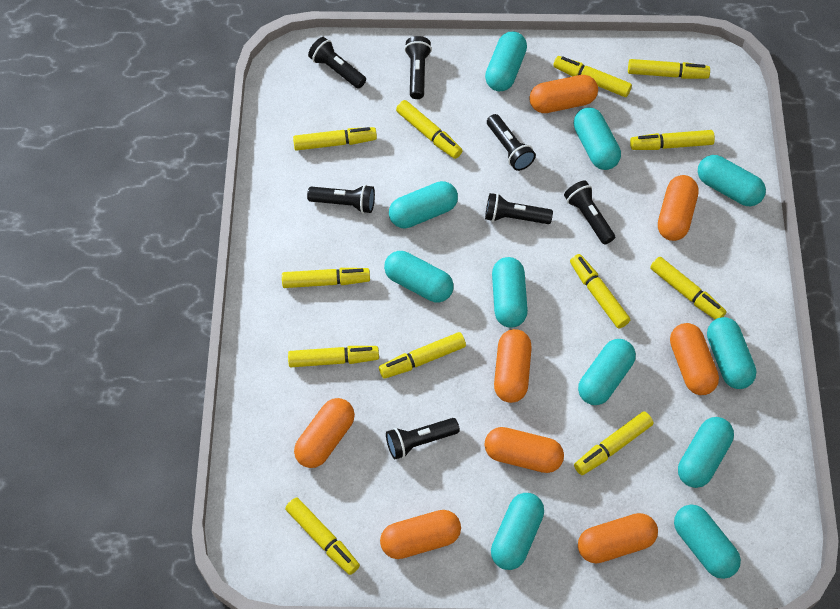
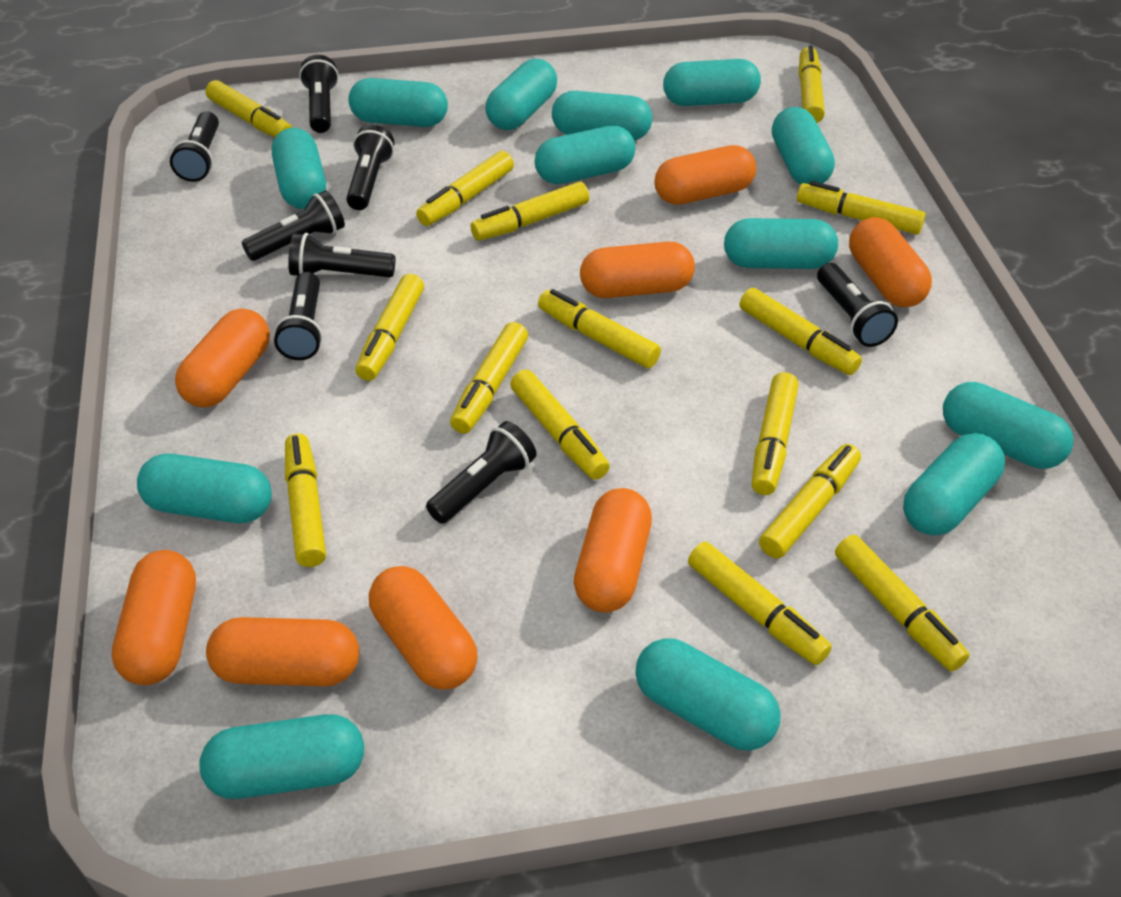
black flashlight: 7 -> 8
turquoise capsule: 11 -> 13
yellow marker: 12 -> 15

